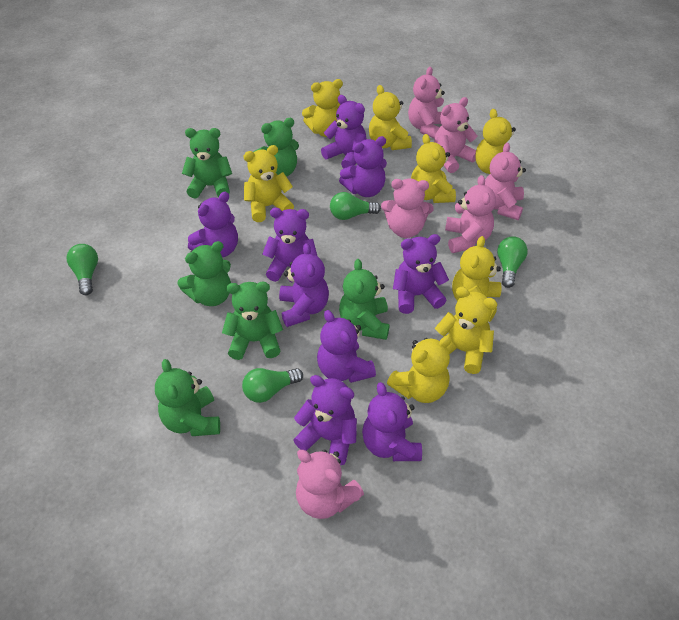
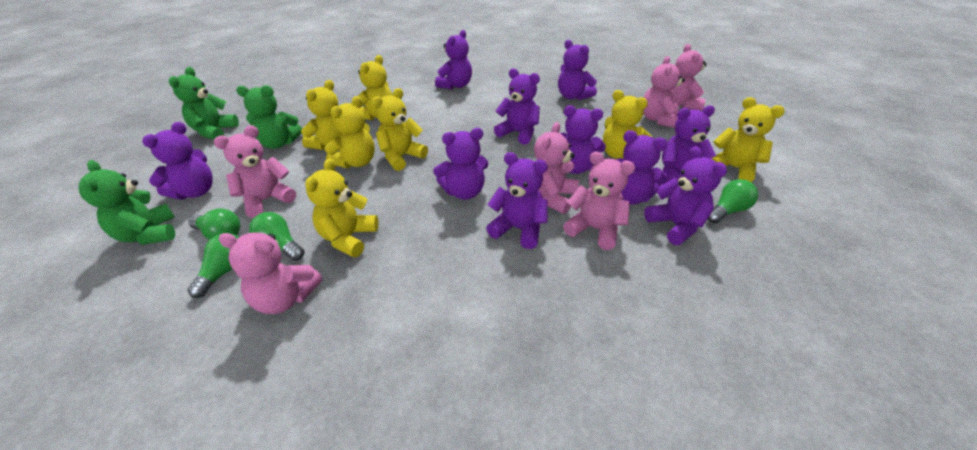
green teddy bear: 6 -> 3
purple teddy bear: 9 -> 10
yellow teddy bear: 8 -> 7

